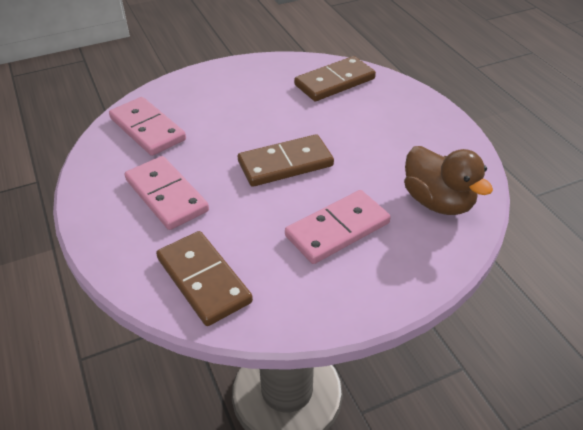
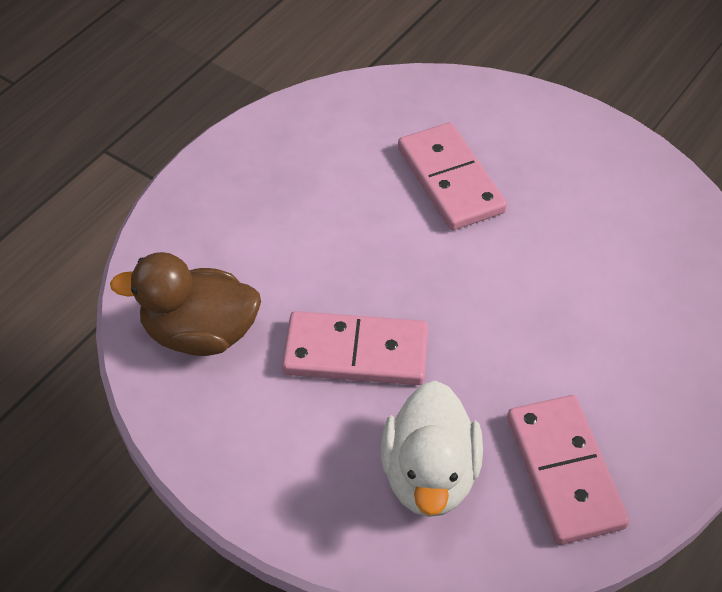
brown domino: 3 -> 0
white duck: 0 -> 1

